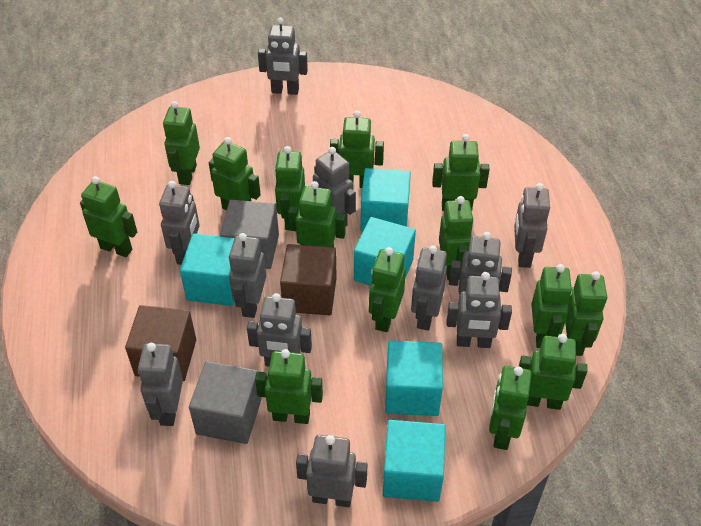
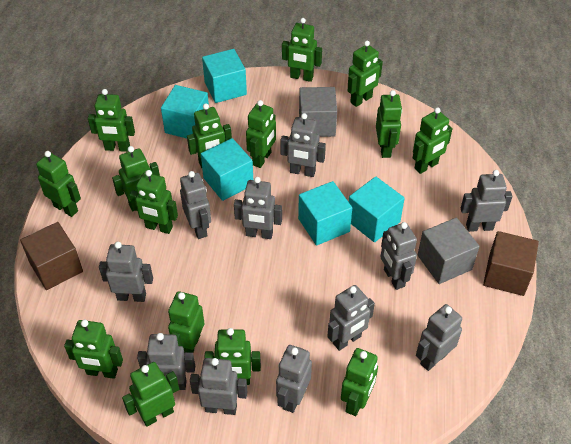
green robot: 14 -> 15

